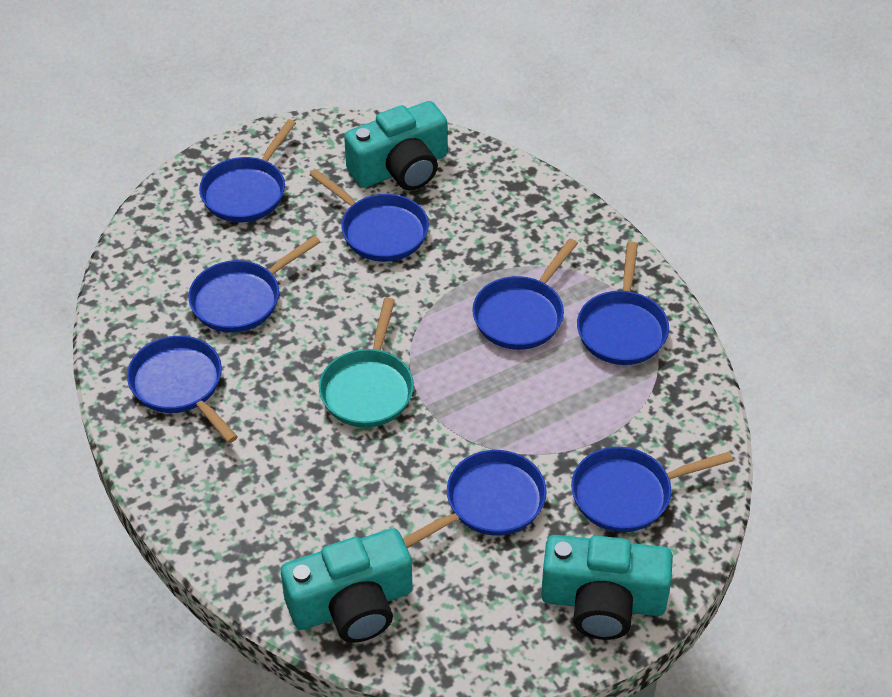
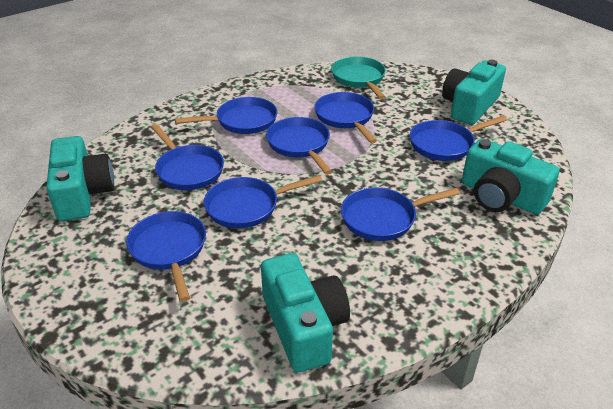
turquoise camera: 3 -> 4

